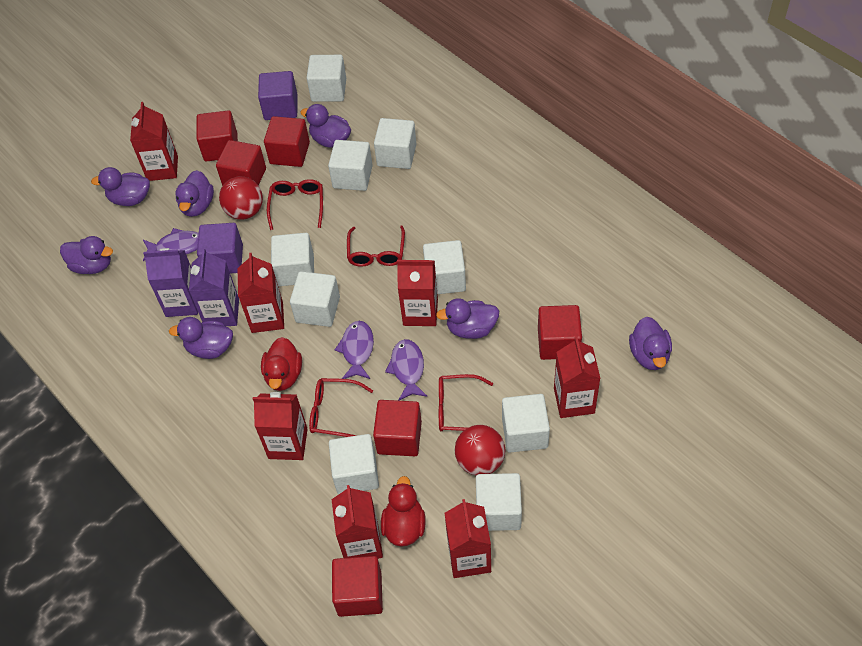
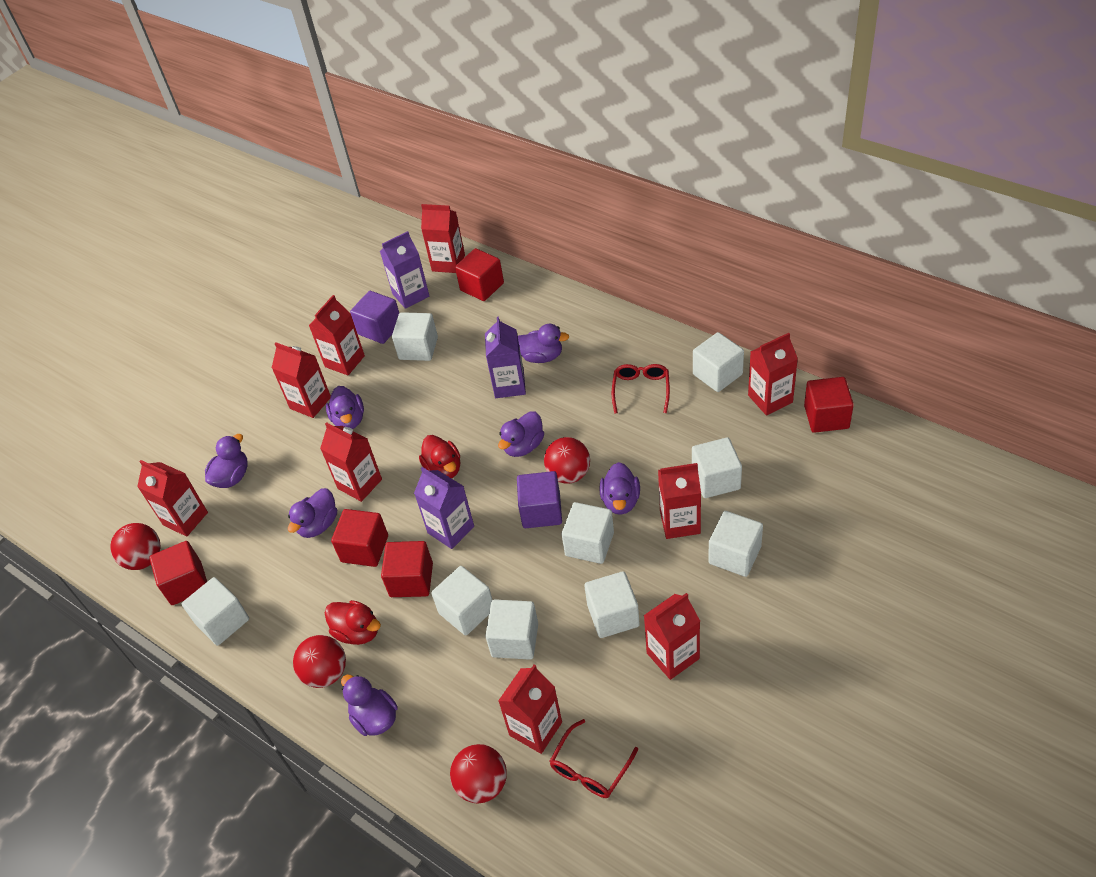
purple carton: 2 -> 3
purple fish: 3 -> 0
red ball: 2 -> 4
red carton: 7 -> 9
red cube: 6 -> 5
red glasses: 4 -> 2

